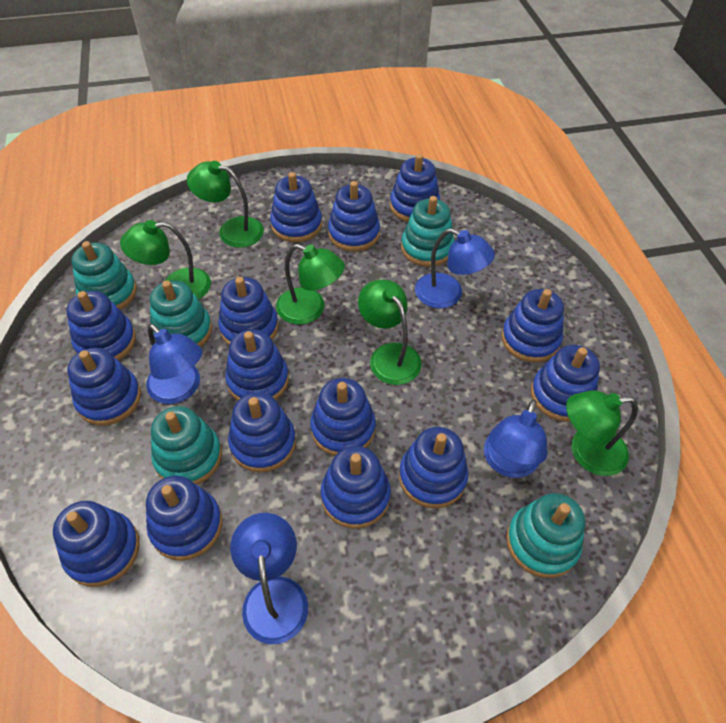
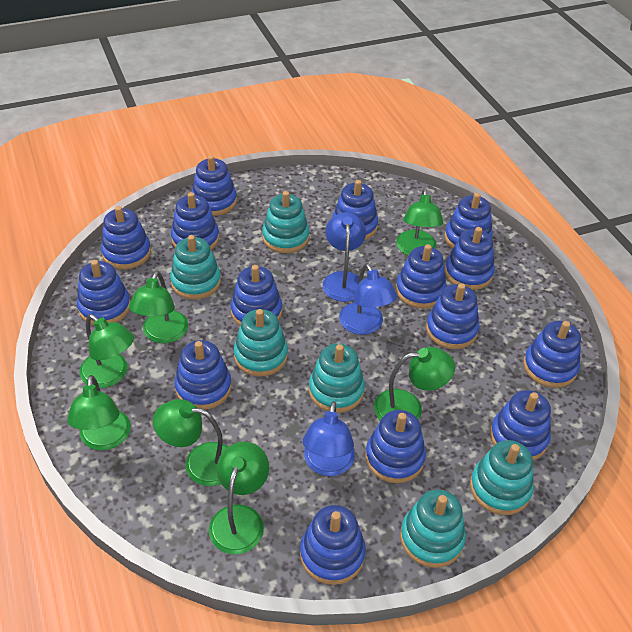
blue lamp: 4 -> 3
green lamp: 5 -> 7
turquoise stacking toy: 5 -> 6

